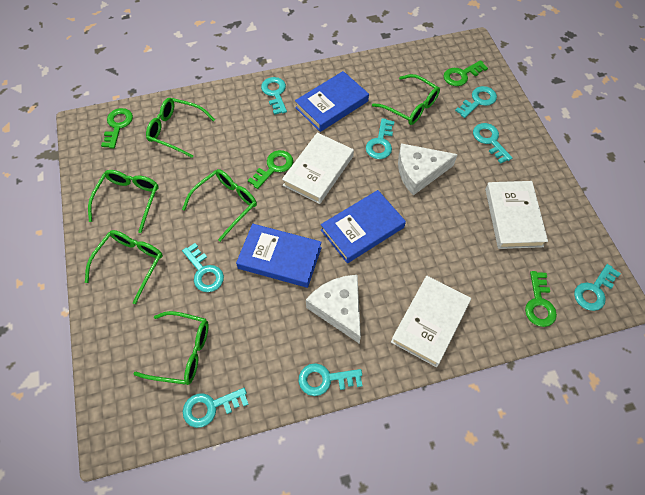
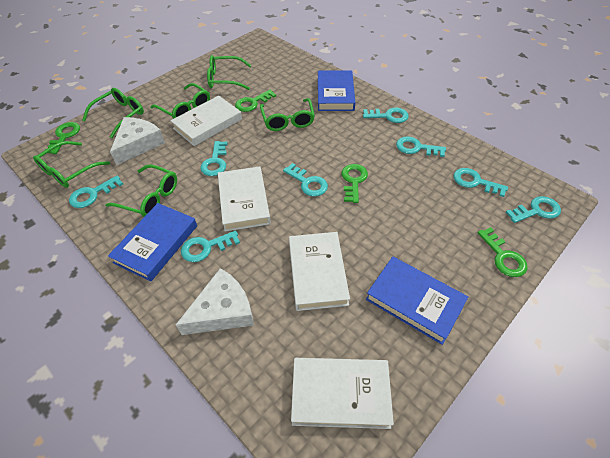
white book: 3 -> 4

